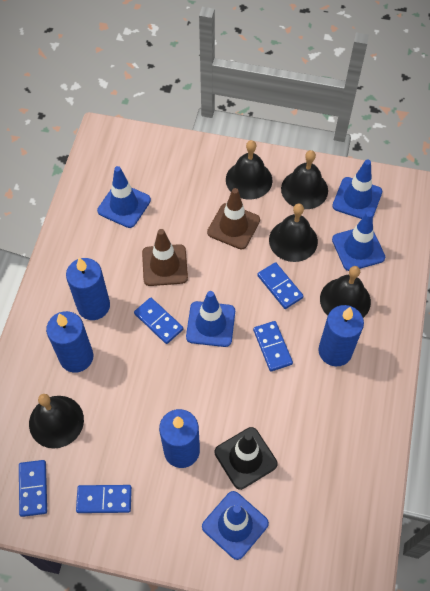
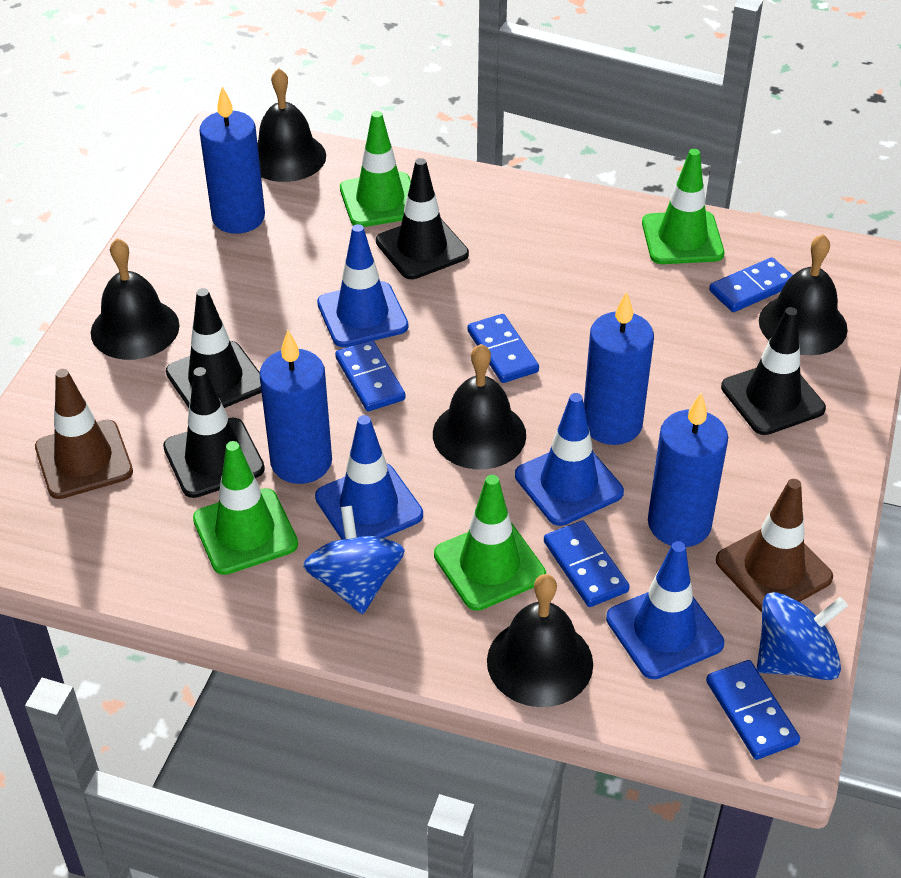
black traffic cone: 1 -> 4
blue spinning top: 0 -> 2
blue traffic cone: 5 -> 4
green traffic cone: 0 -> 4

